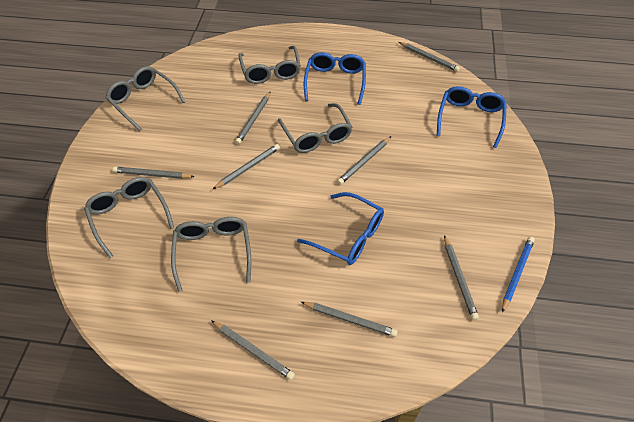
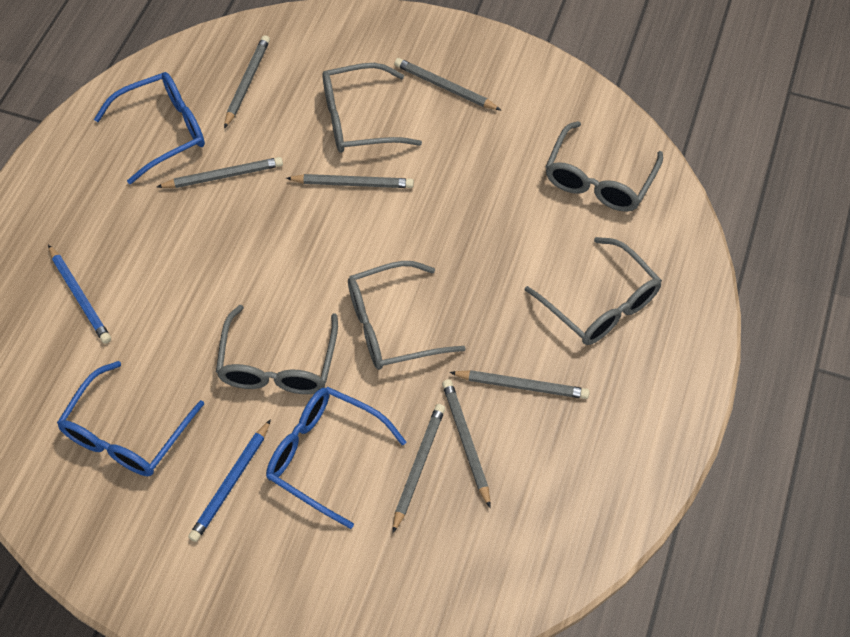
blue pencil: 1 -> 2
grey pencil: 8 -> 7

